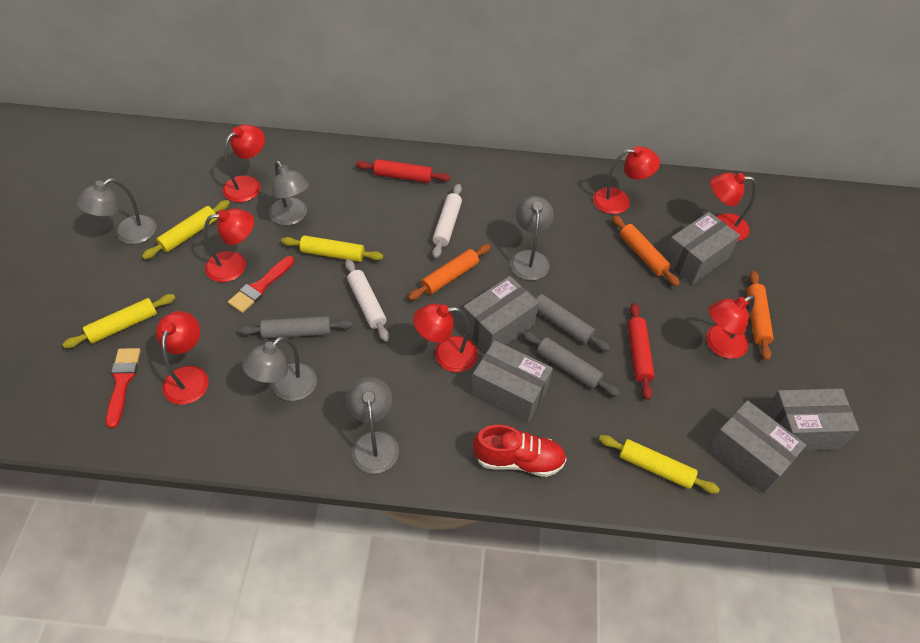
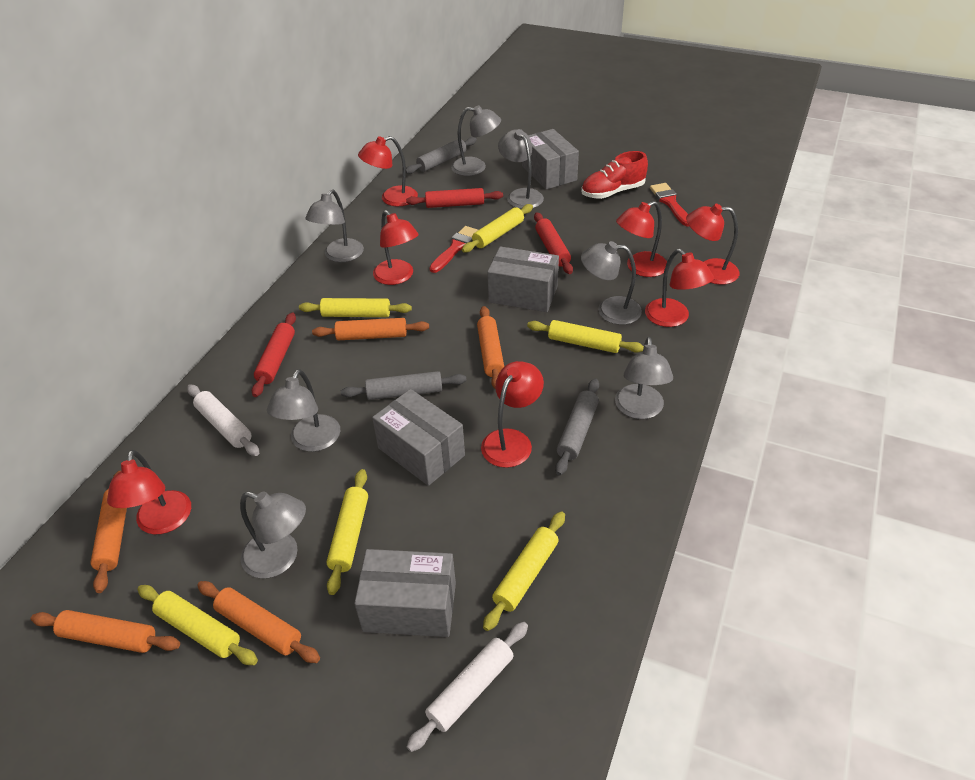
grey box: 5 -> 4
grey lamp: 5 -> 7
orange rolling pin: 3 -> 5
red rolling pin: 2 -> 3
yellow rolling pin: 4 -> 6

